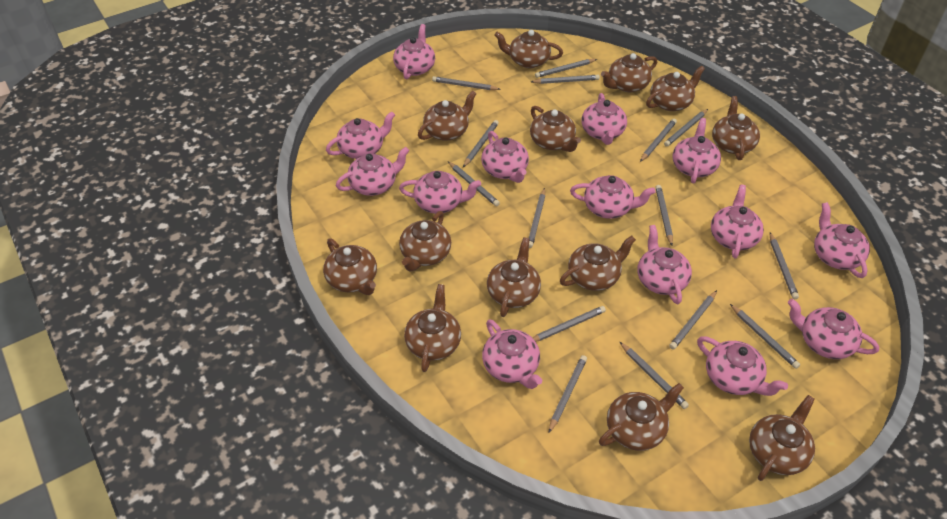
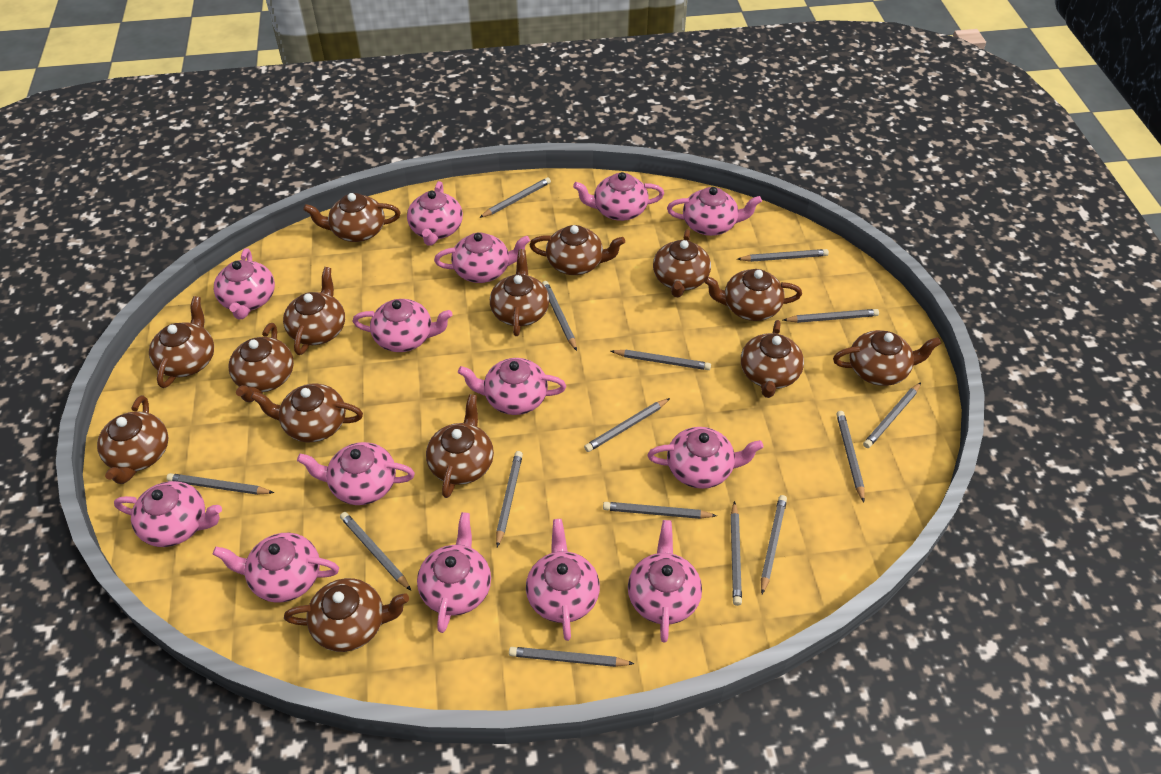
brown teapot: 13 -> 14

